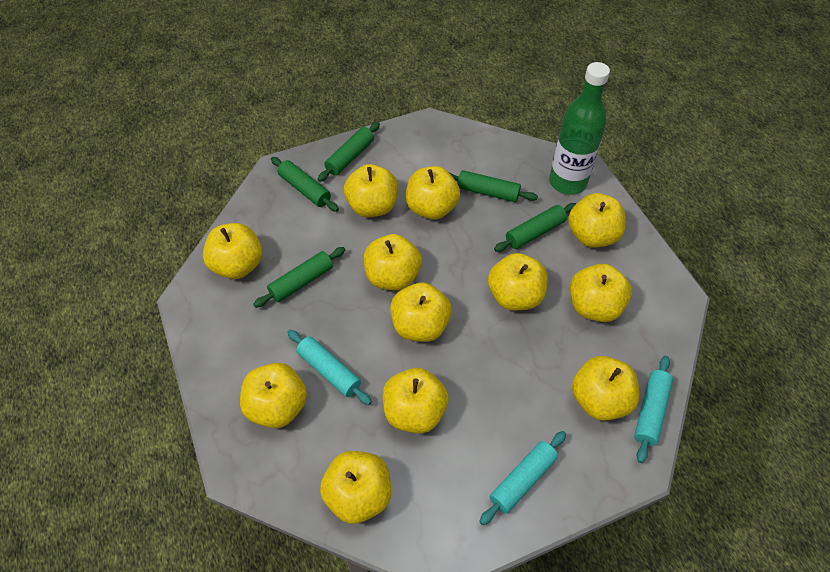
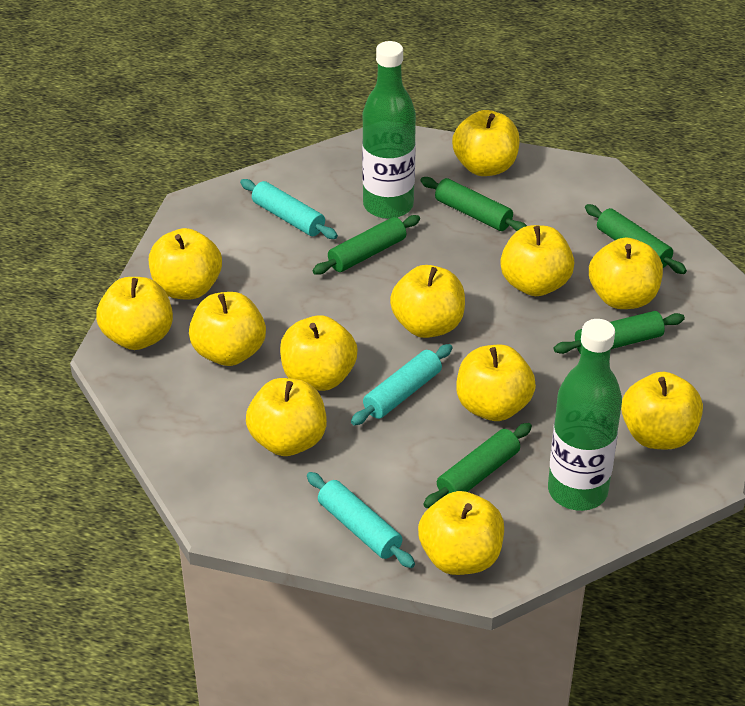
green bottle: 1 -> 2

